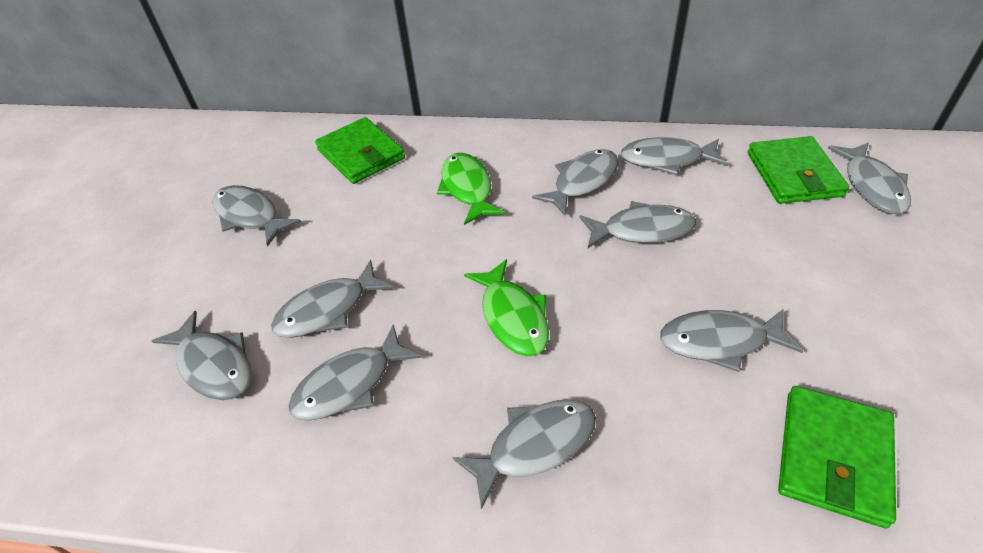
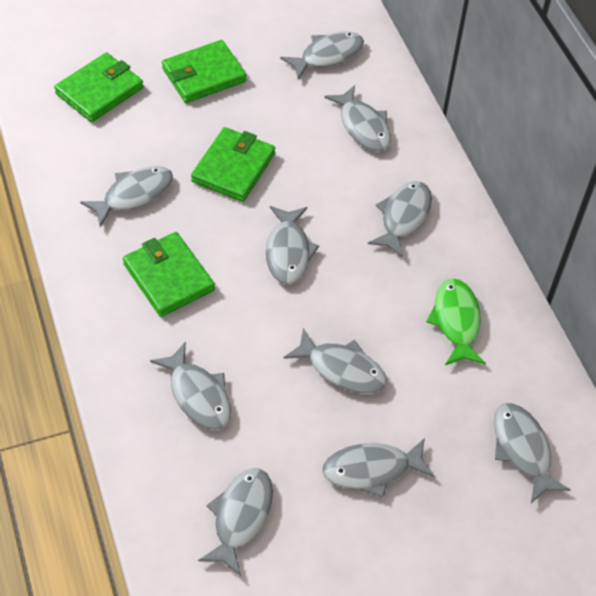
green fish: 2 -> 1
green wallet: 3 -> 4

